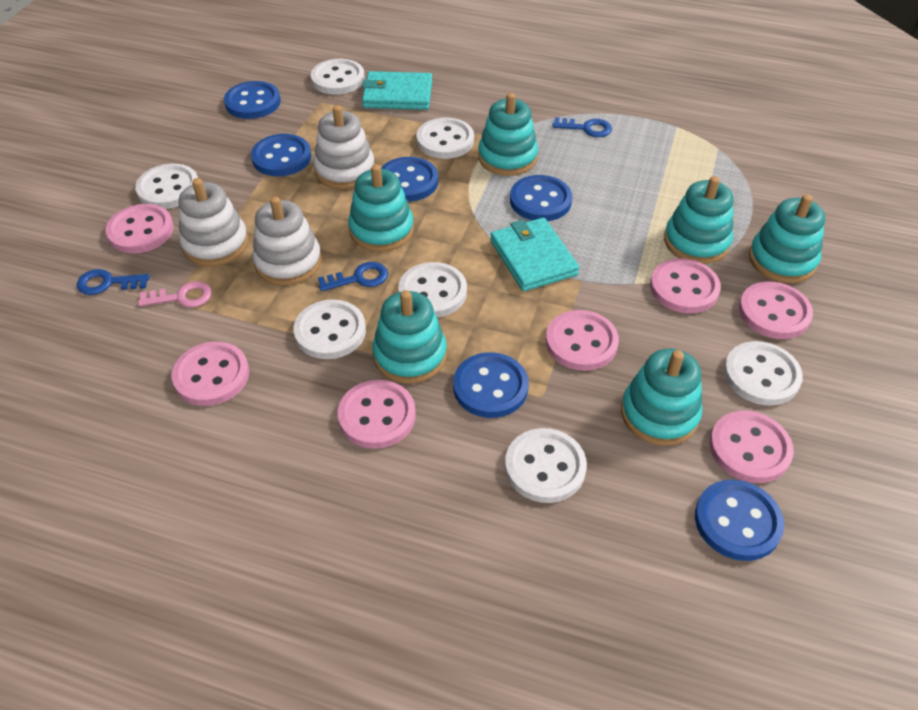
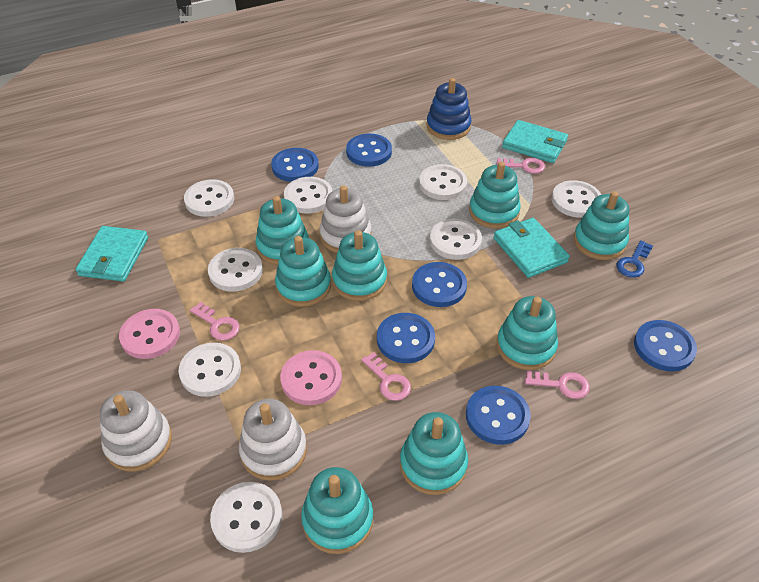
blue key: 3 -> 1
blue stacking toy: 0 -> 1
pink button: 7 -> 2
pink key: 1 -> 4
turquoise stacking toy: 6 -> 8
turquoise wallet: 2 -> 3
white button: 7 -> 8

